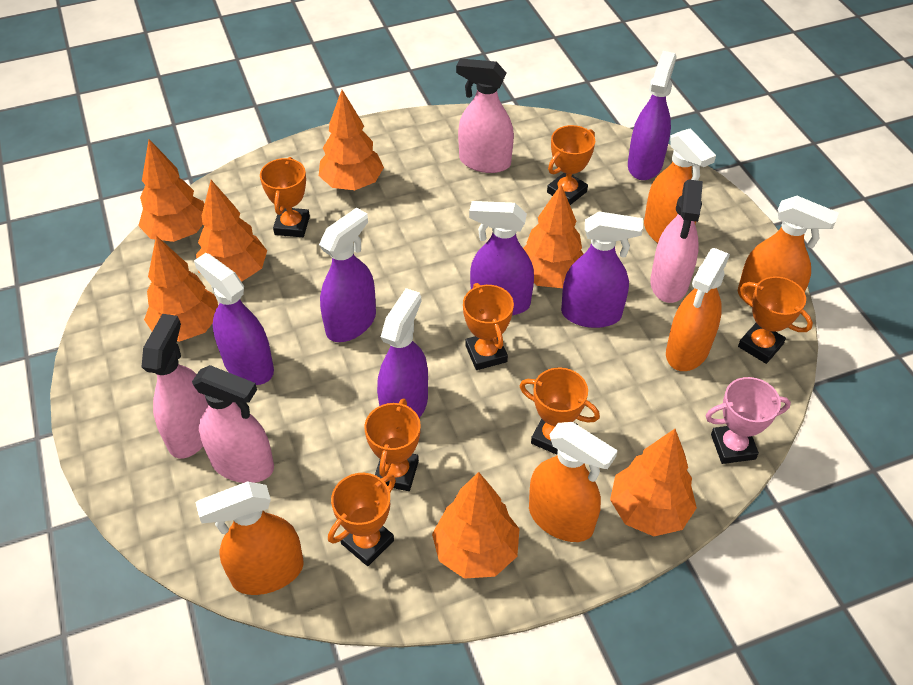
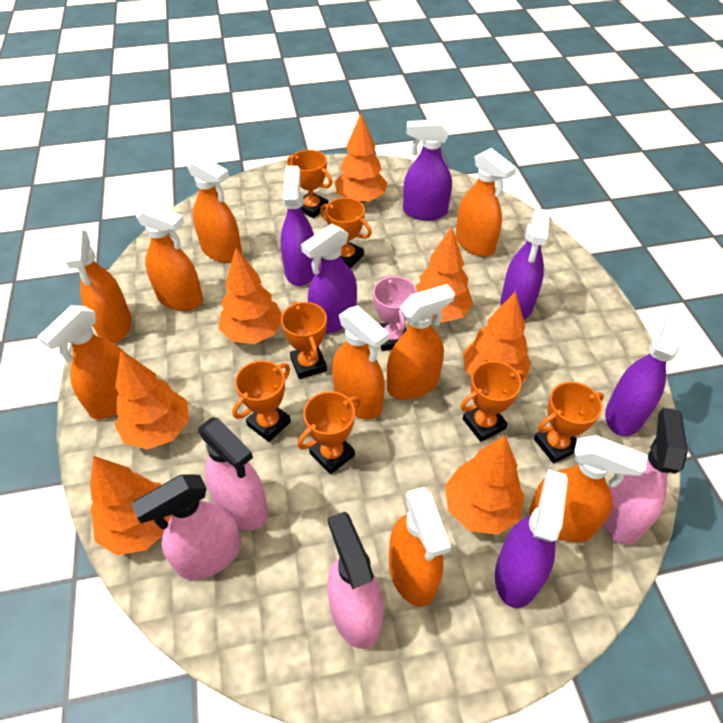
orange spray bottle: 5 -> 9

